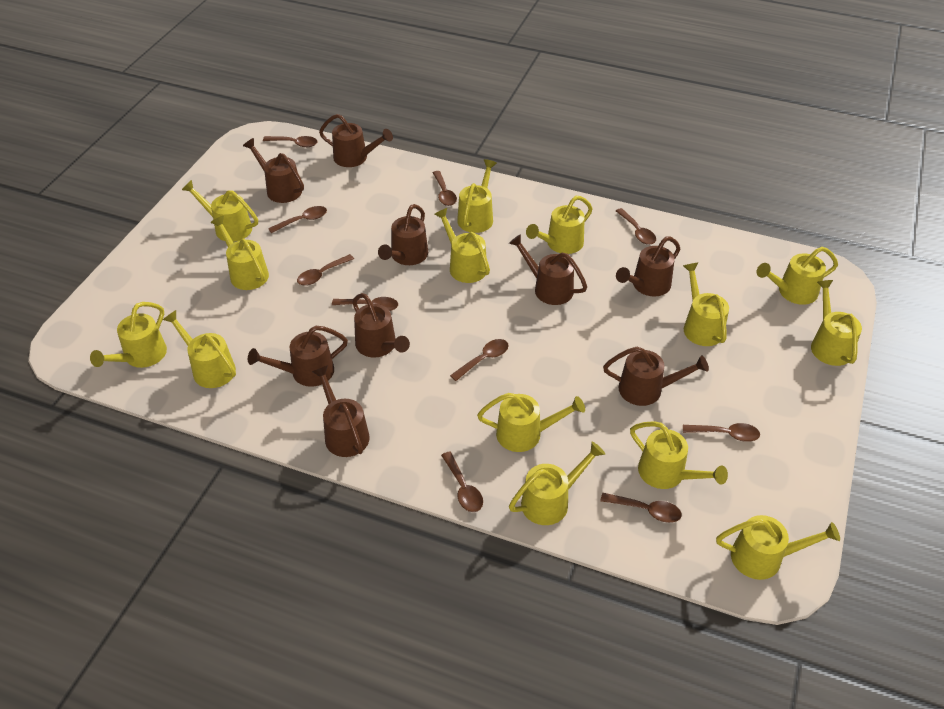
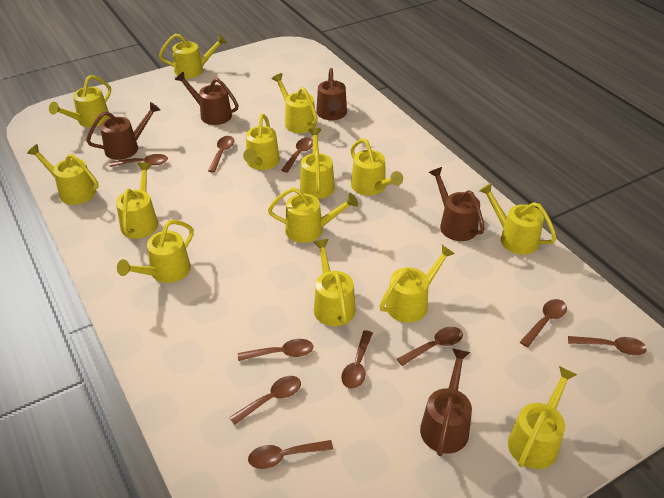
brown watering can: 9 -> 5

